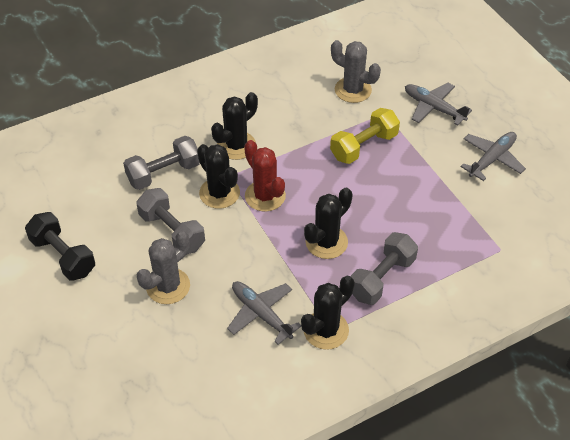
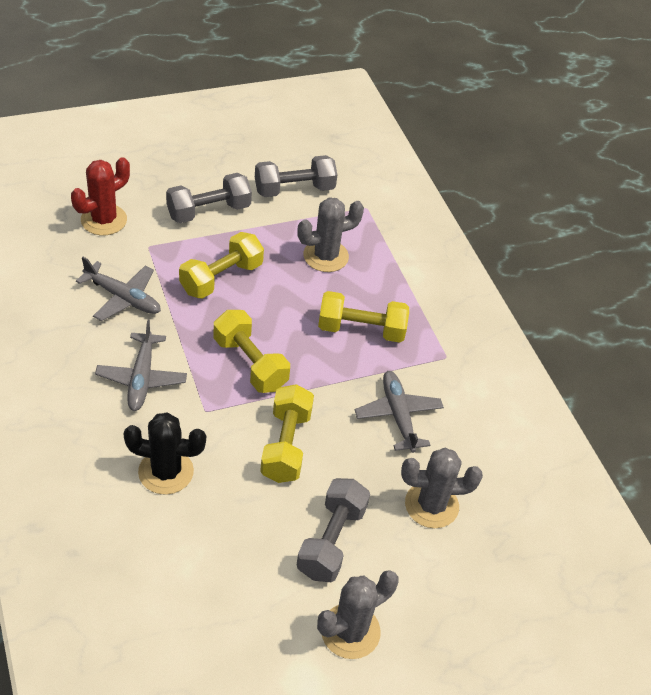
black cactus: 4 -> 1
black dumbbell: 1 -> 0
grey cactus: 2 -> 3
yellow dumbbell: 1 -> 4

